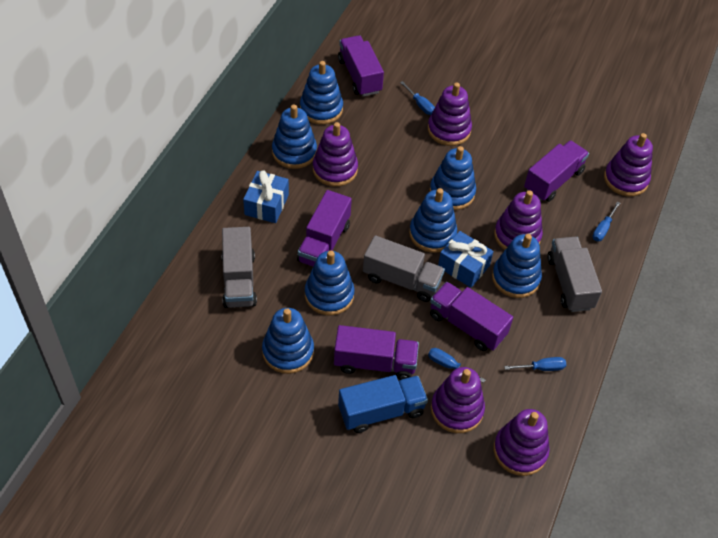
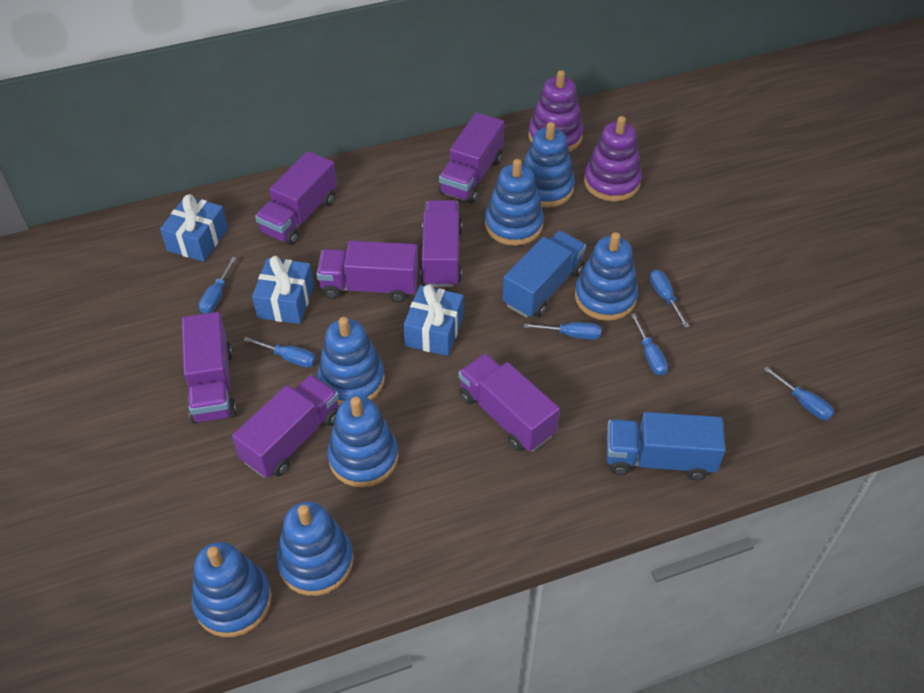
blue gift: 2 -> 3
blue screwdriver: 4 -> 6
blue truck: 1 -> 2
grey truck: 3 -> 0
purple stacking toy: 6 -> 2
purple truck: 5 -> 7

